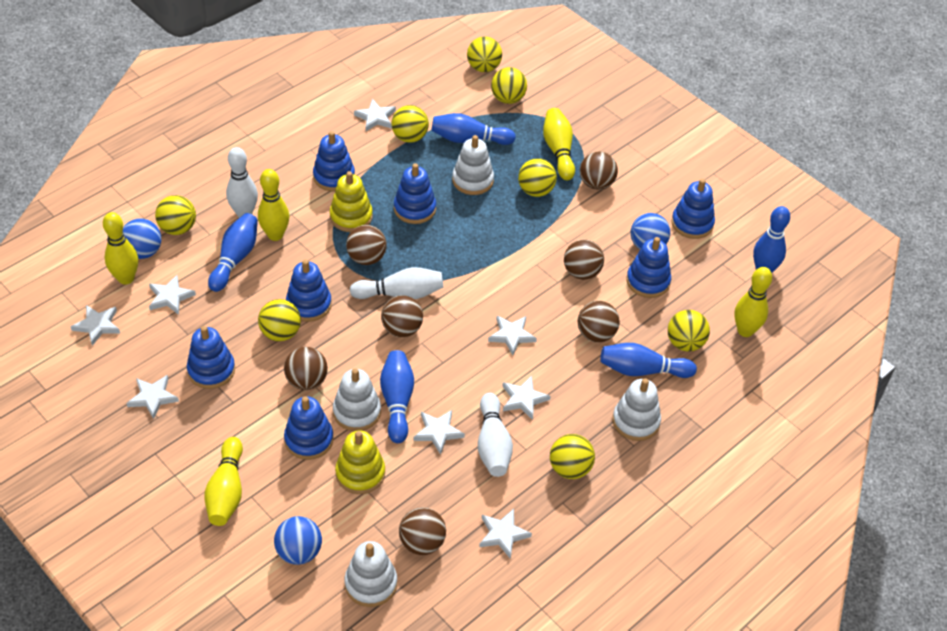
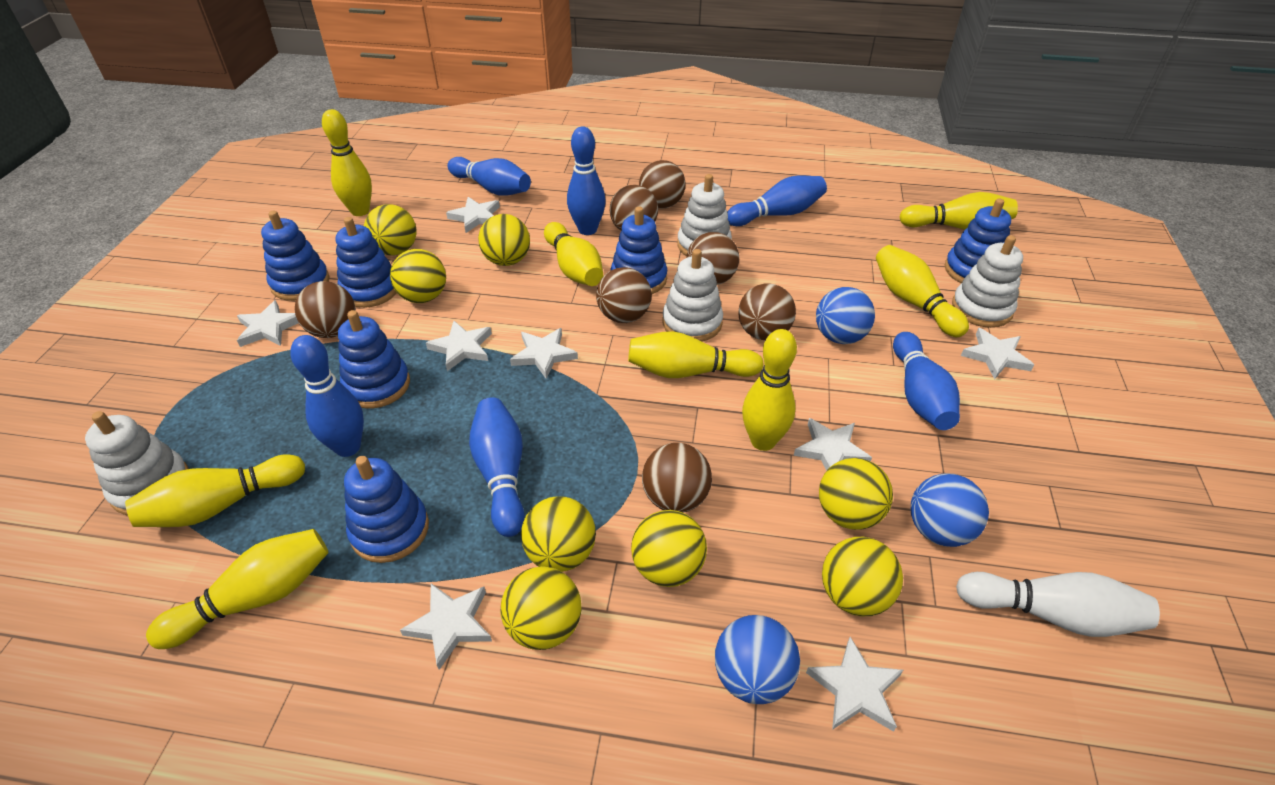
blue bowling pin: 5 -> 6
blue stacking toy: 7 -> 6
white bowling pin: 3 -> 1
yellow bowling pin: 5 -> 8
yellow stacking toy: 2 -> 0

